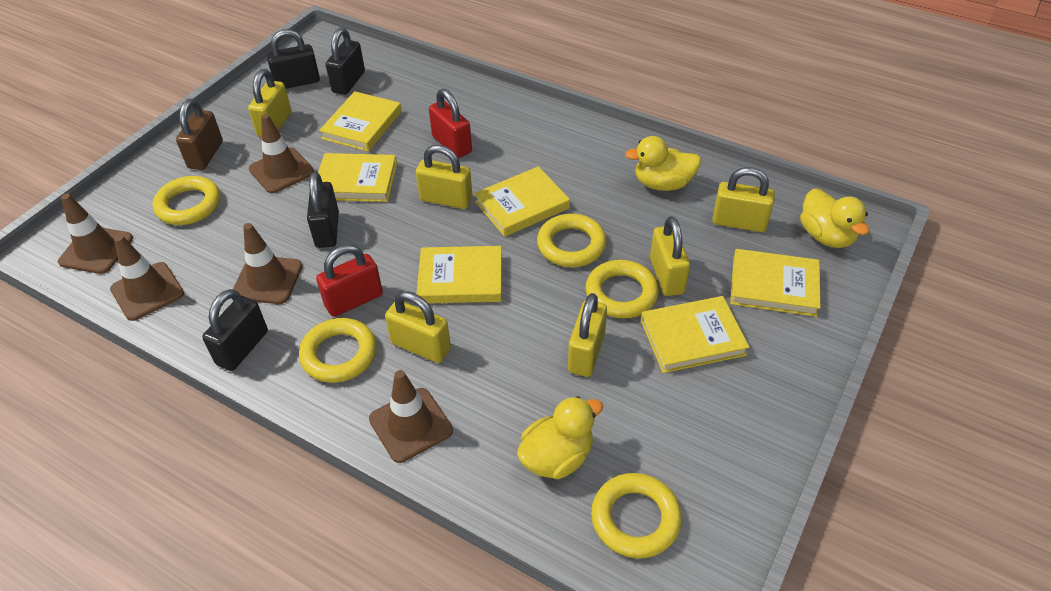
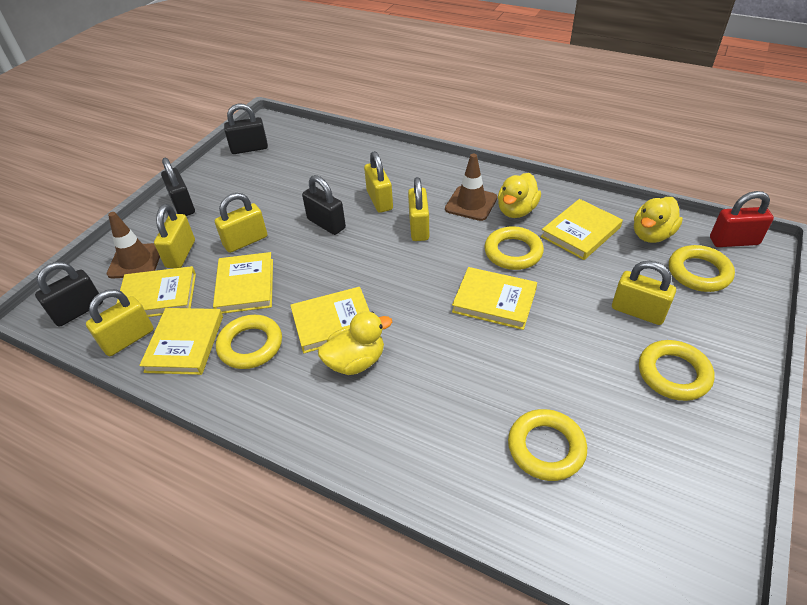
brown padlock: 1 -> 0
brown traffic cone: 5 -> 2
red padlock: 2 -> 1

